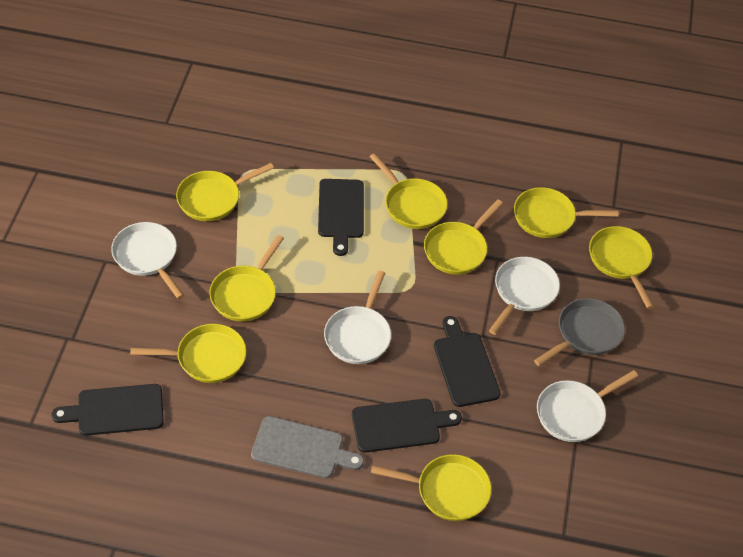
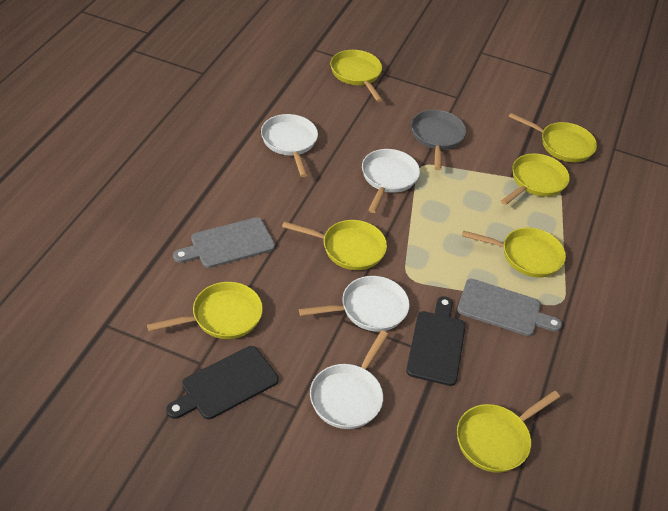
black cutting board: 4 -> 2
grey cutting board: 1 -> 2
yellow pan: 8 -> 7

